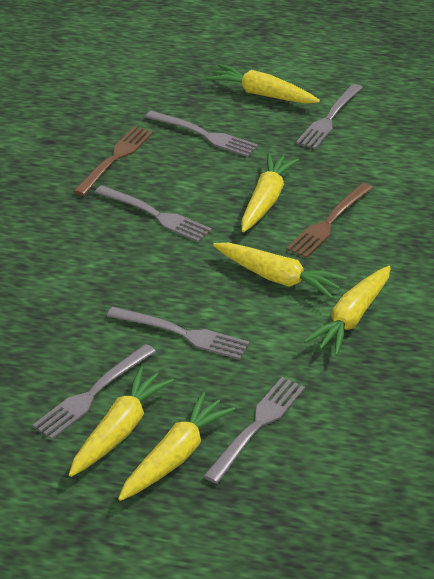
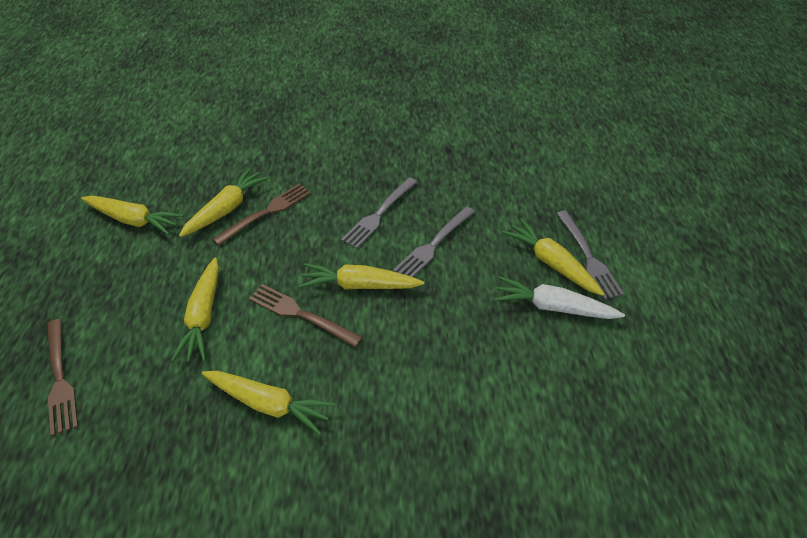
brown fork: 2 -> 3
grey fork: 6 -> 3
white carrot: 0 -> 1

